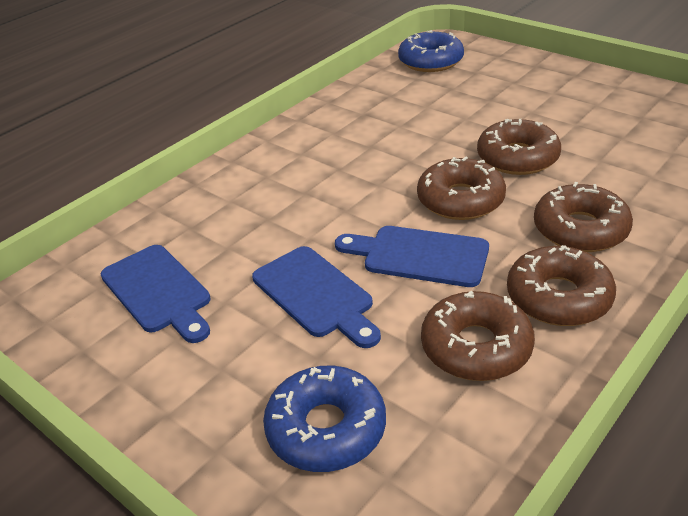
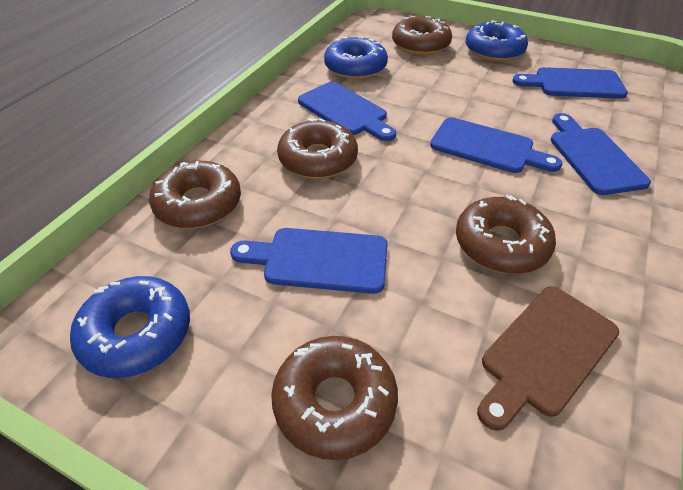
blue cutting board: 3 -> 5
blue donut: 2 -> 3
brown cutting board: 0 -> 1

